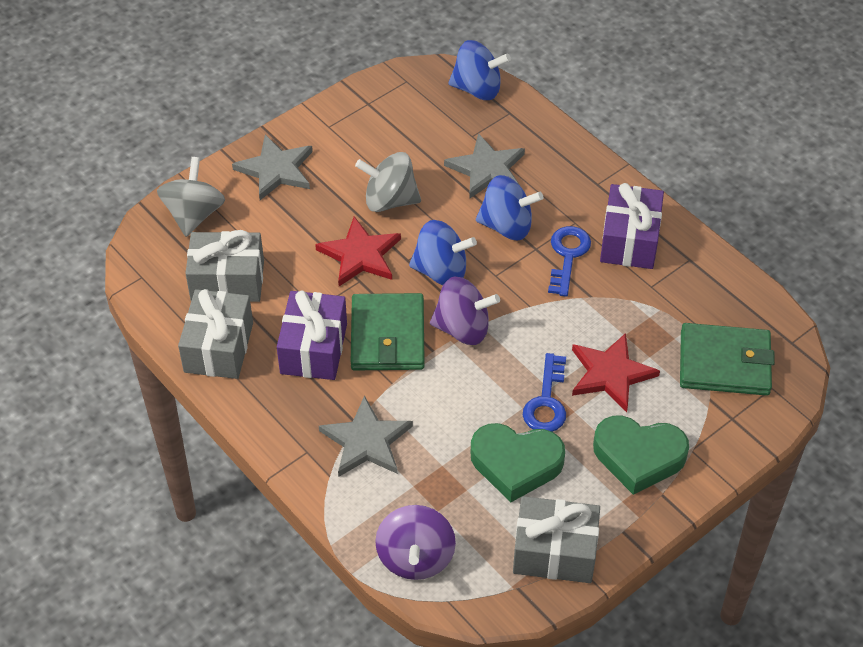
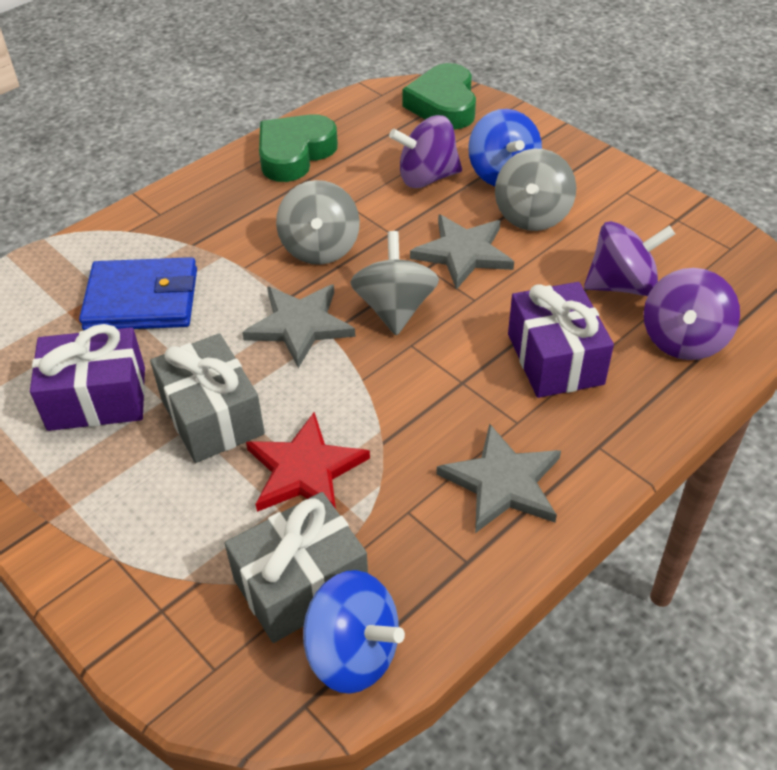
blue key: 2 -> 0
blue spinning top: 3 -> 2
blue wallet: 0 -> 1
green wallet: 2 -> 0
grey gift: 3 -> 2
grey spinning top: 2 -> 3
purple spinning top: 2 -> 3
red star: 2 -> 1

